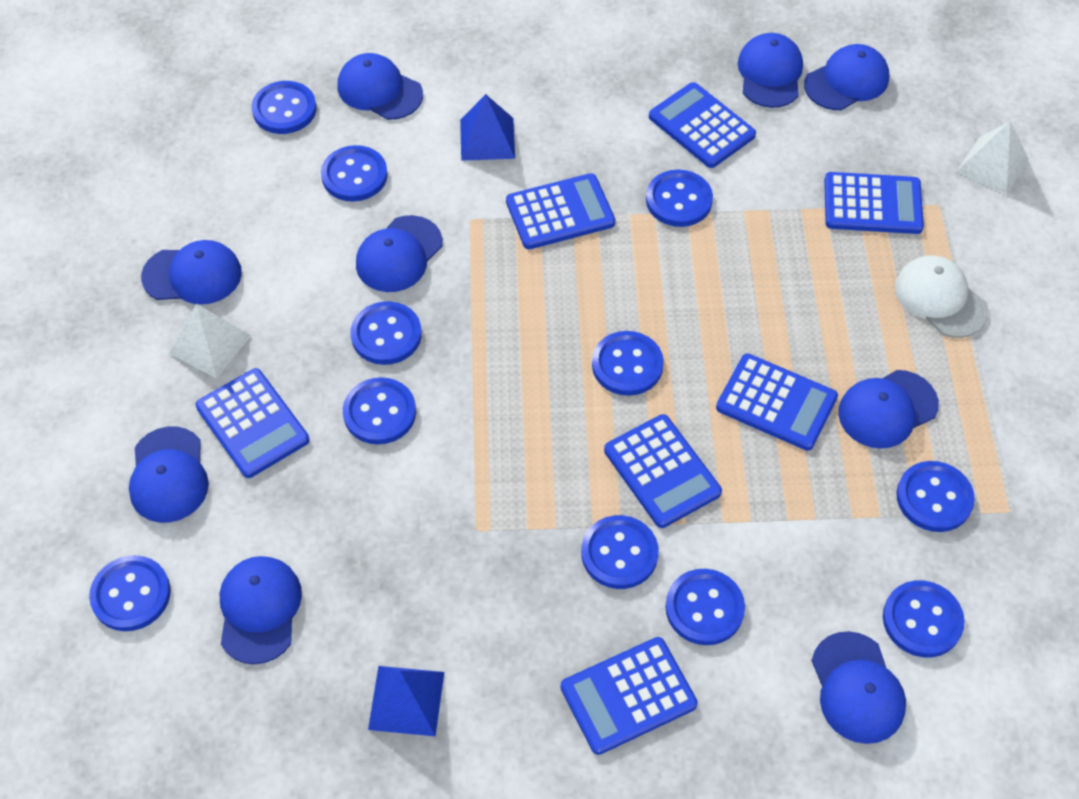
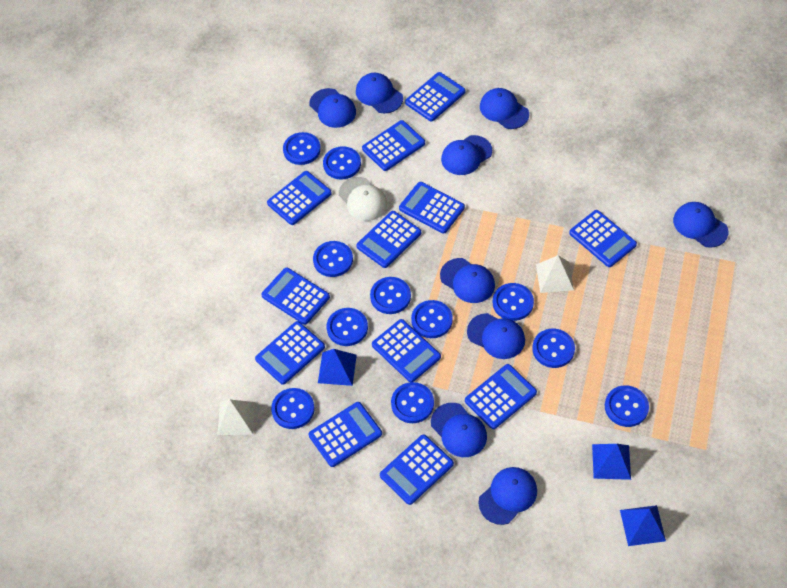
blue calculator: 7 -> 12
blue pyramid: 2 -> 3

